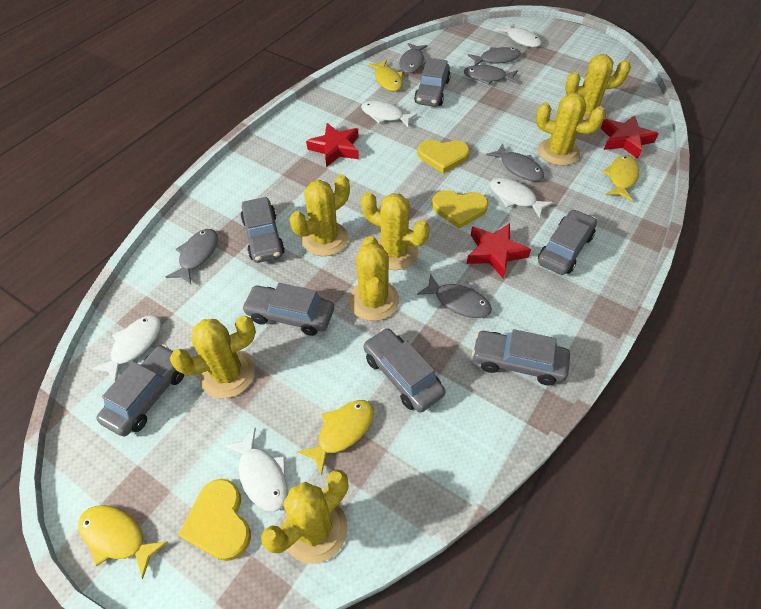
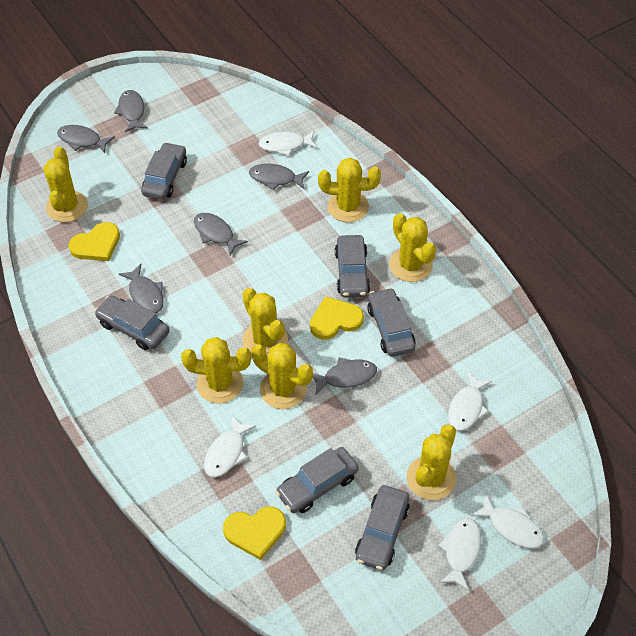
grey car: 7 -> 6
red star: 3 -> 0
yellow fish: 4 -> 0

